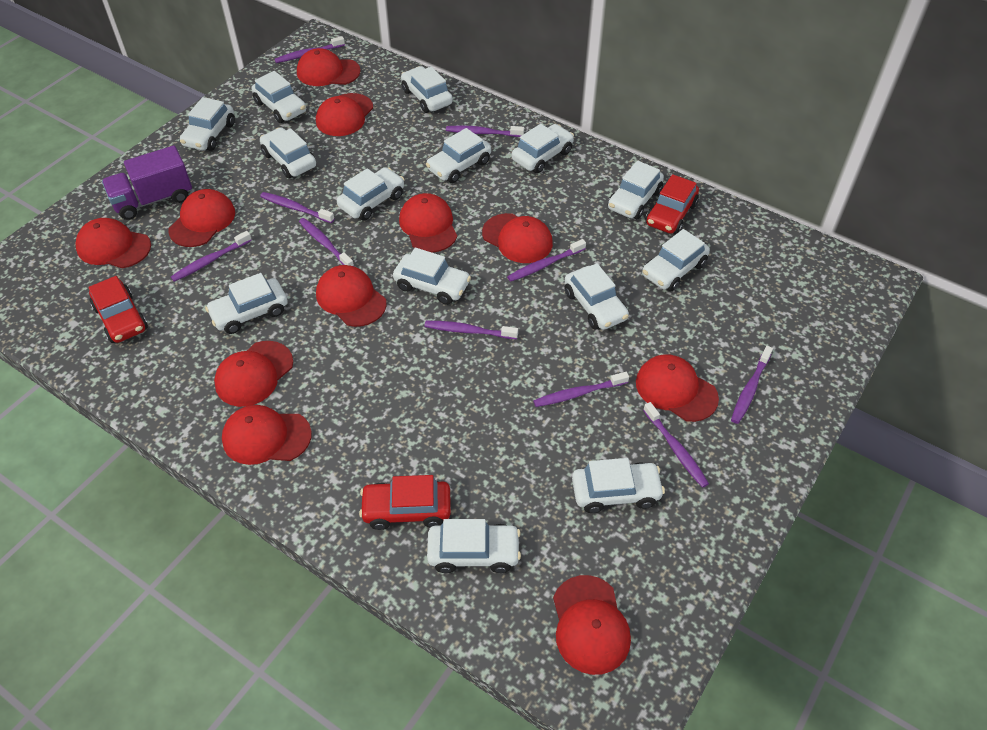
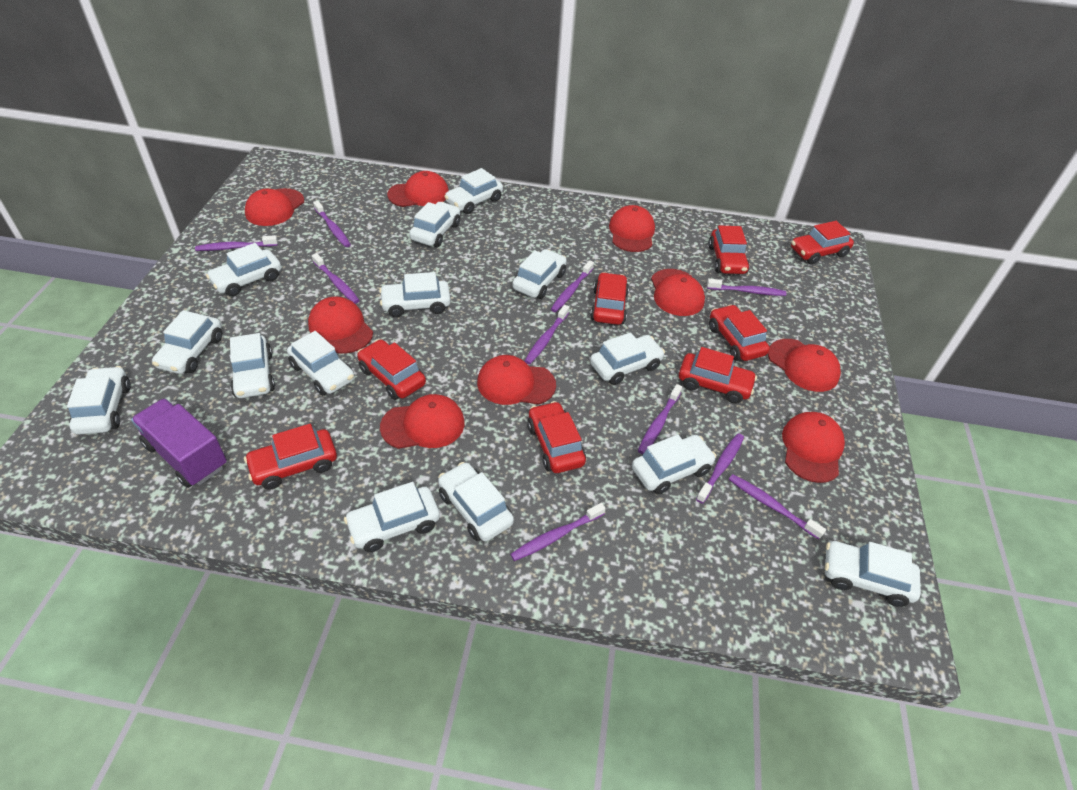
red cap: 11 -> 9
red car: 3 -> 8

